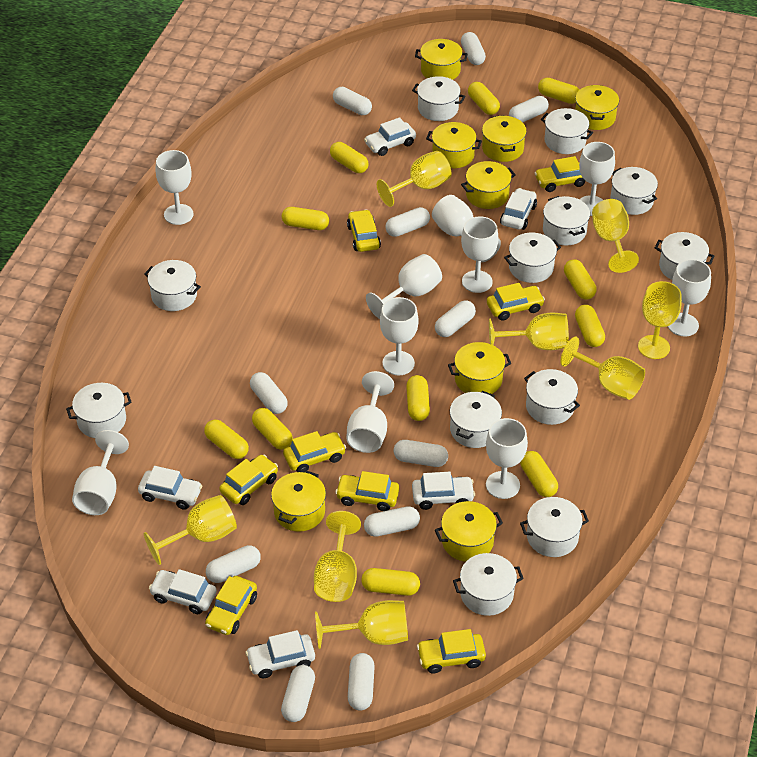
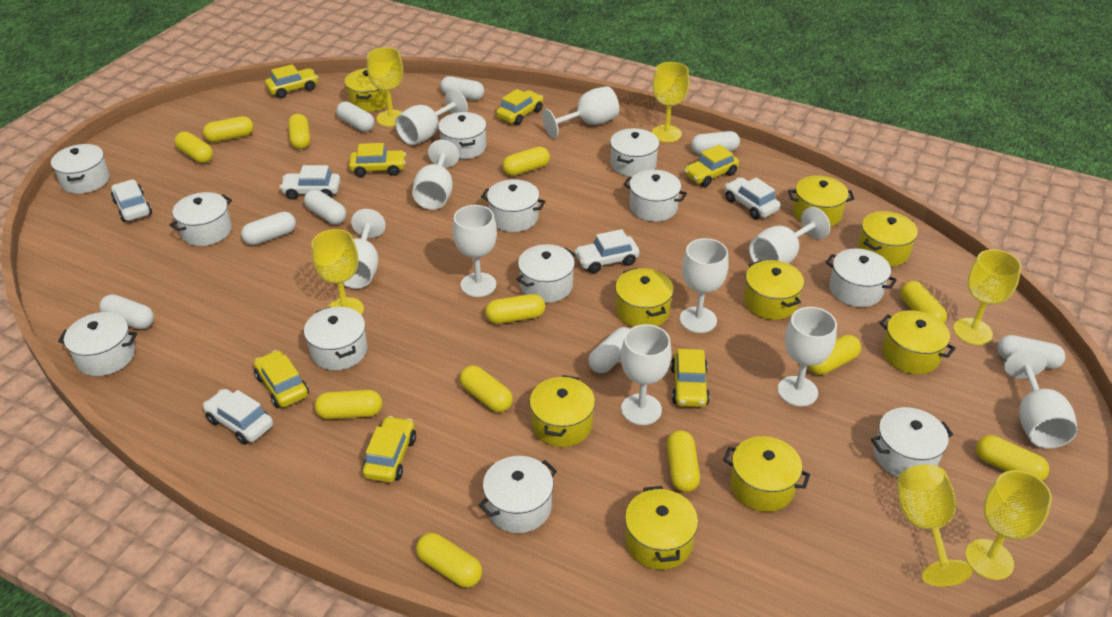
white capsule: 11 -> 8
white car: 6 -> 5
yellow capsule: 11 -> 12
yellow car: 8 -> 7
yellow goblet: 8 -> 6
yellow pot: 8 -> 9

